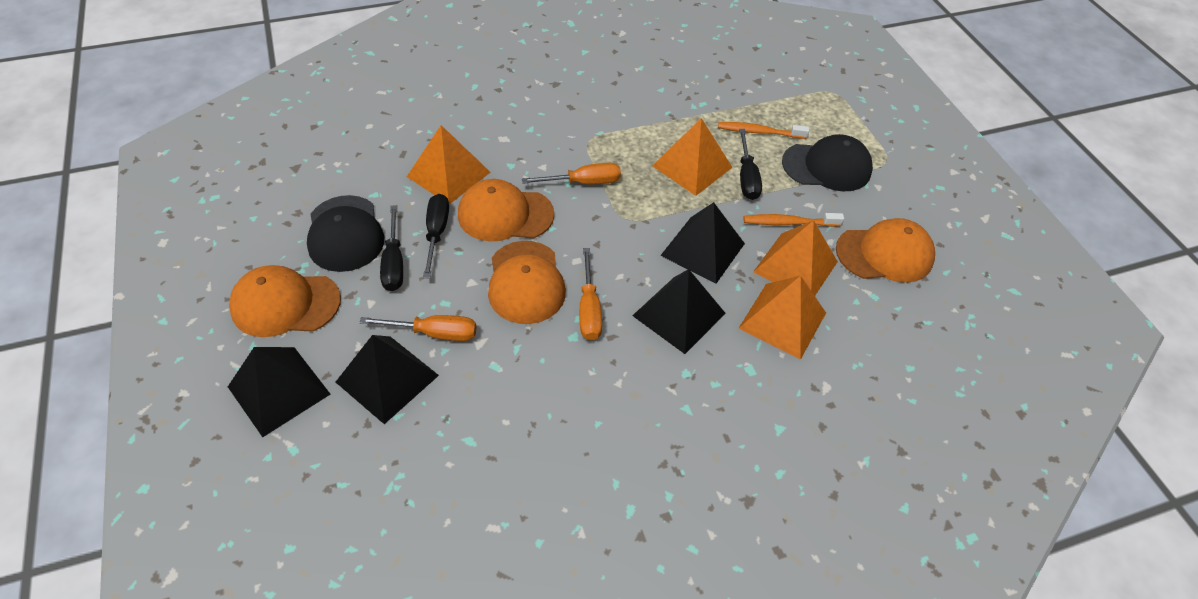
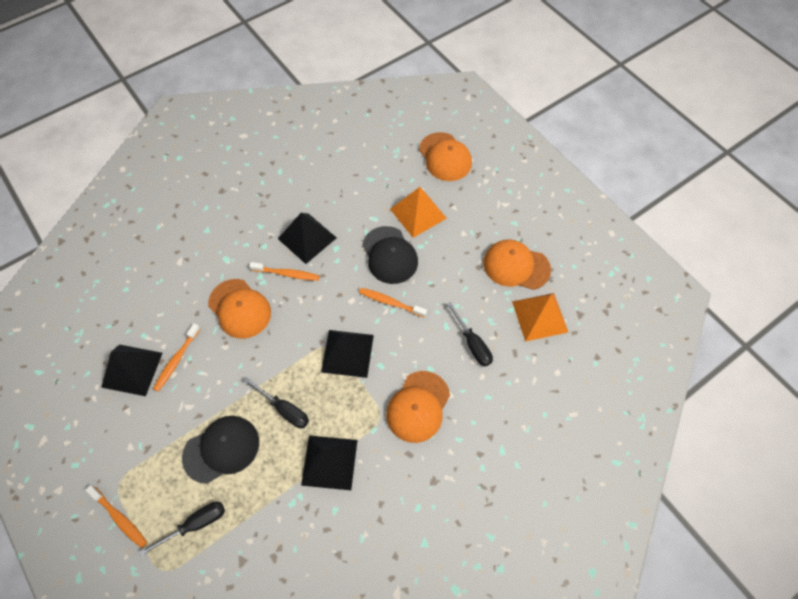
orange pyramid: 4 -> 2
orange screwdriver: 3 -> 0
orange toothbrush: 2 -> 4

